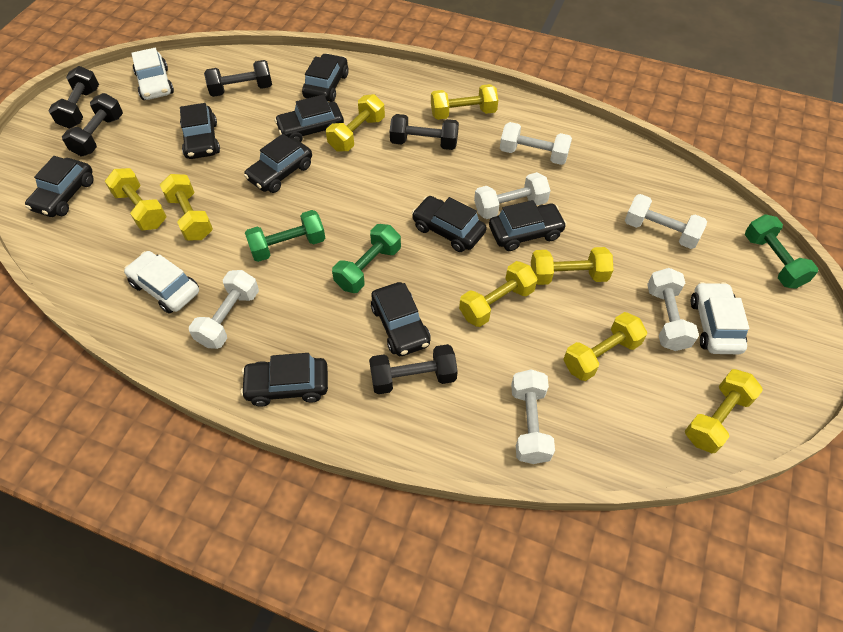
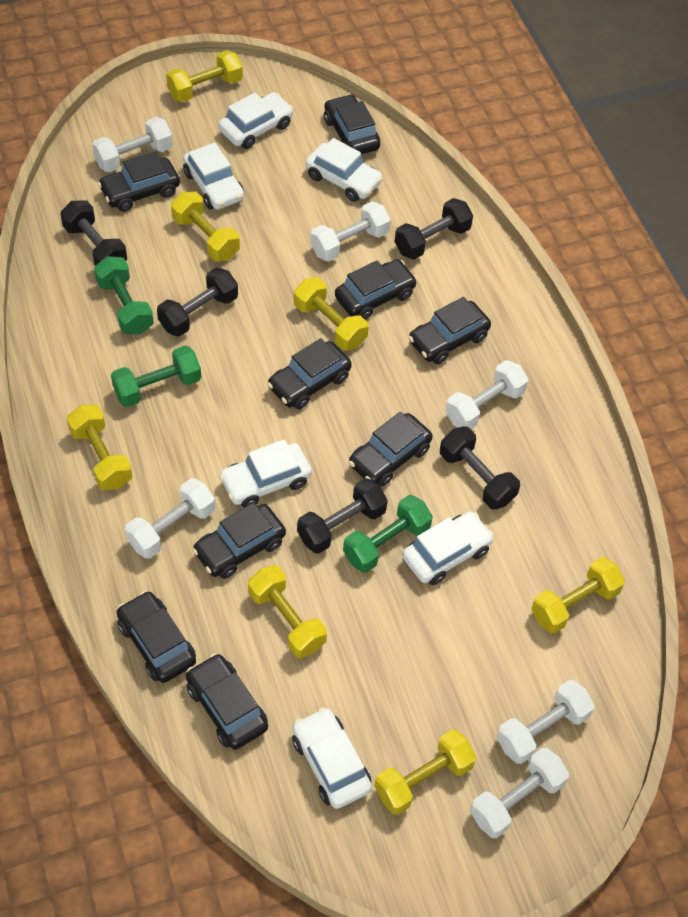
white car: 3 -> 6
yellow dumbbell: 8 -> 7

